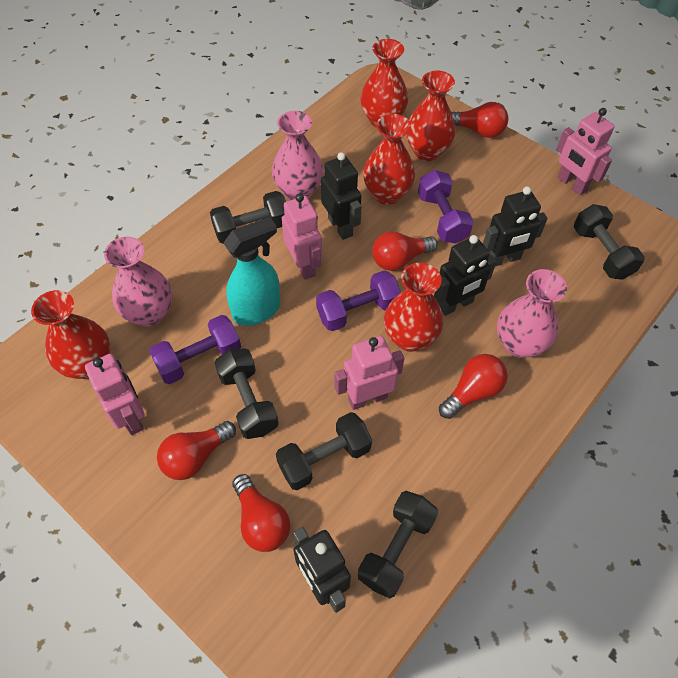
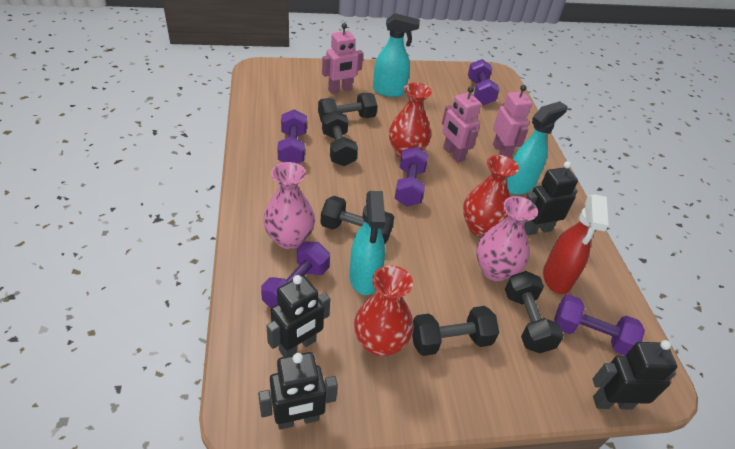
pink robot: 4 -> 3
pink vase: 3 -> 2
purple dumbbell: 3 -> 5
red light bulb: 5 -> 0
red spray bottle: 0 -> 1
red vase: 5 -> 3
turquoise spray bottle: 1 -> 3

